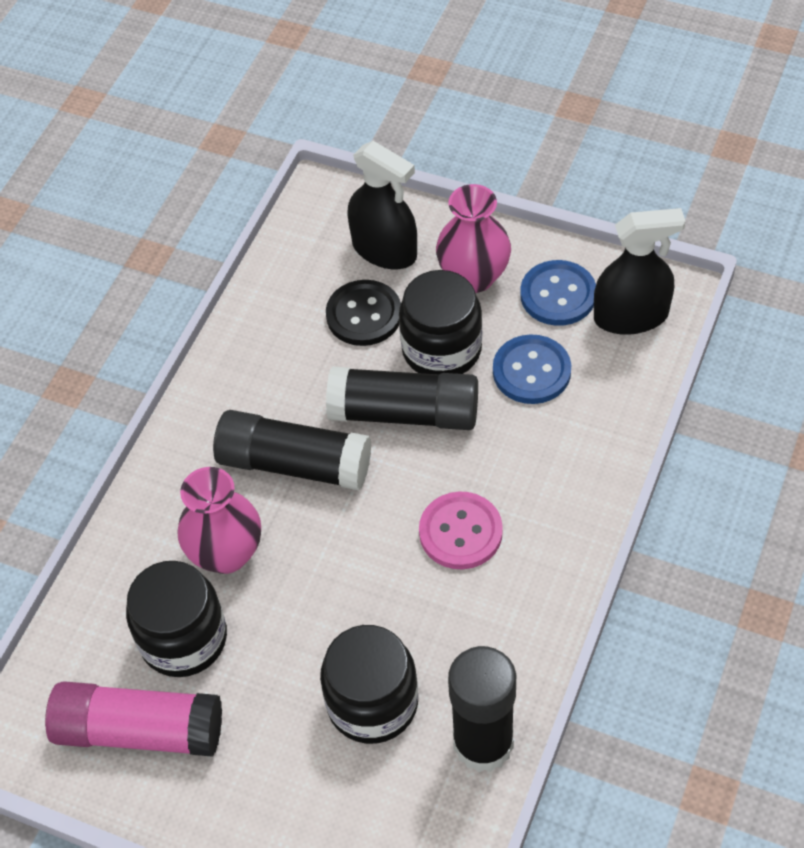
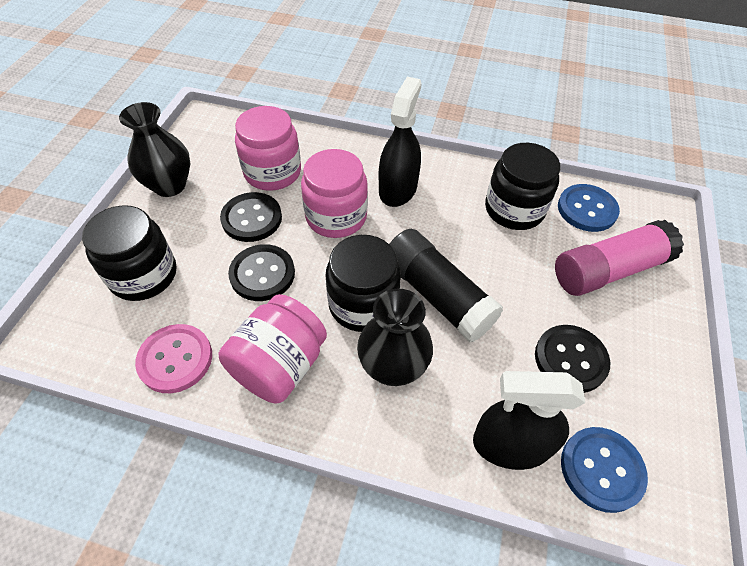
black button: 1 -> 3
black glue stick: 3 -> 1
black vase: 0 -> 2
pink jar: 0 -> 3
pink vase: 2 -> 0

